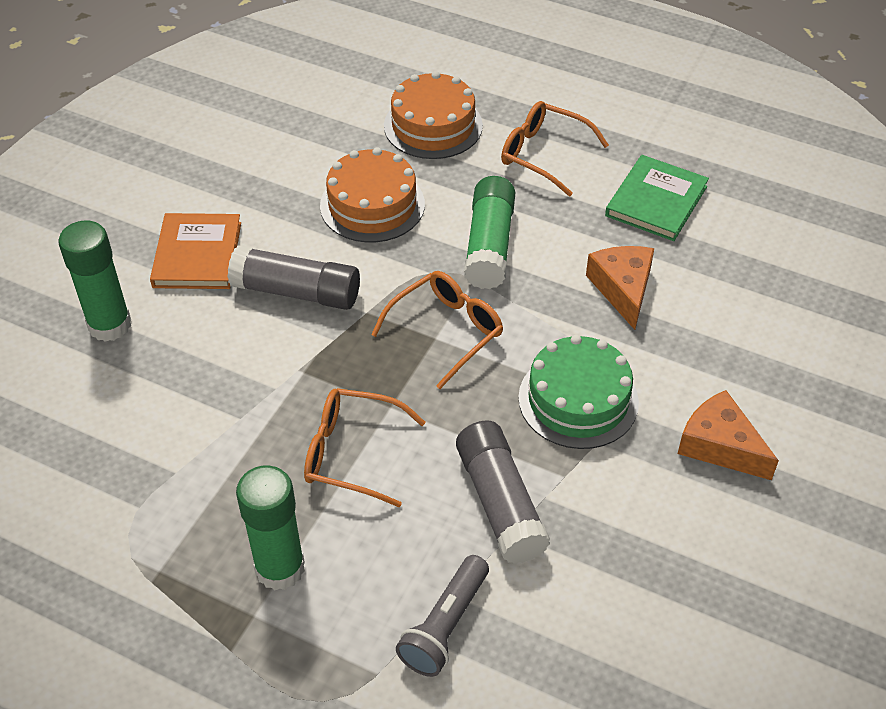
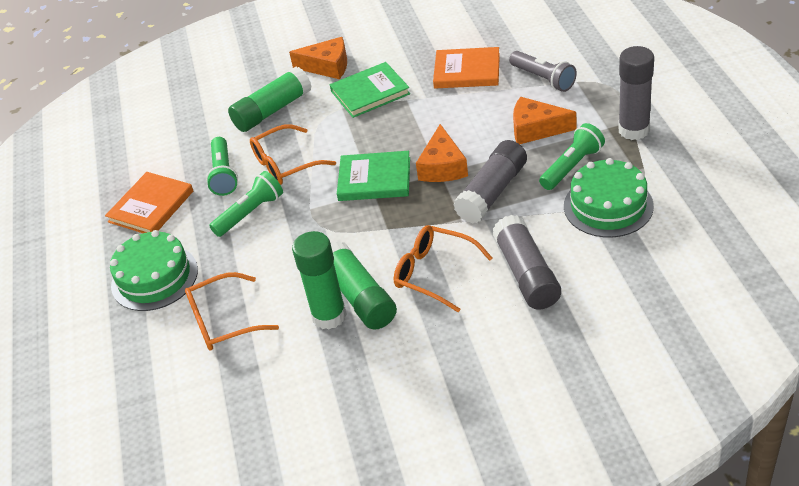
green book: 1 -> 2
green cake: 1 -> 2
green flashlight: 0 -> 3
grey glue stick: 2 -> 3
orange book: 1 -> 2
orange cake: 2 -> 0
orange cheese: 2 -> 3

